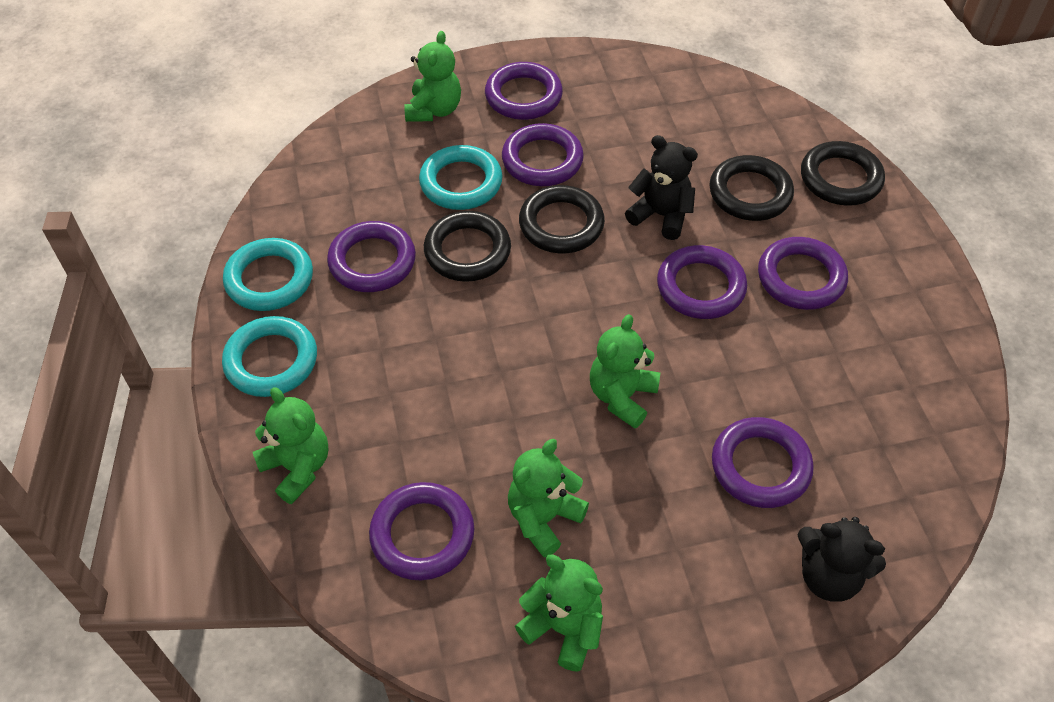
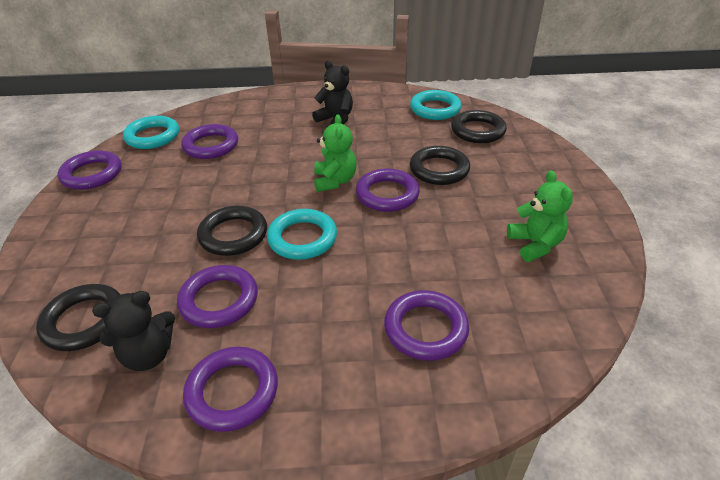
green teddy bear: 5 -> 2
purple ring: 7 -> 6

